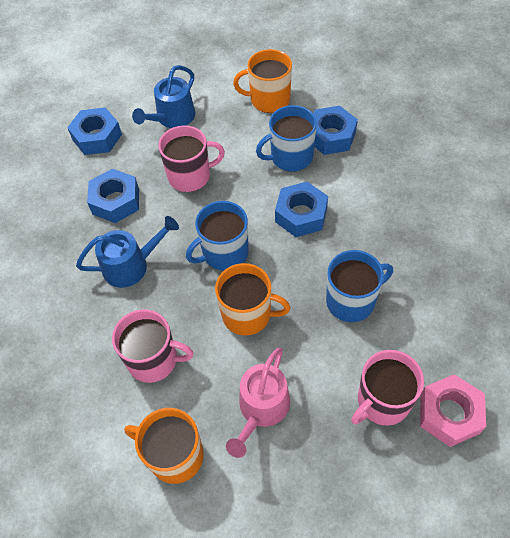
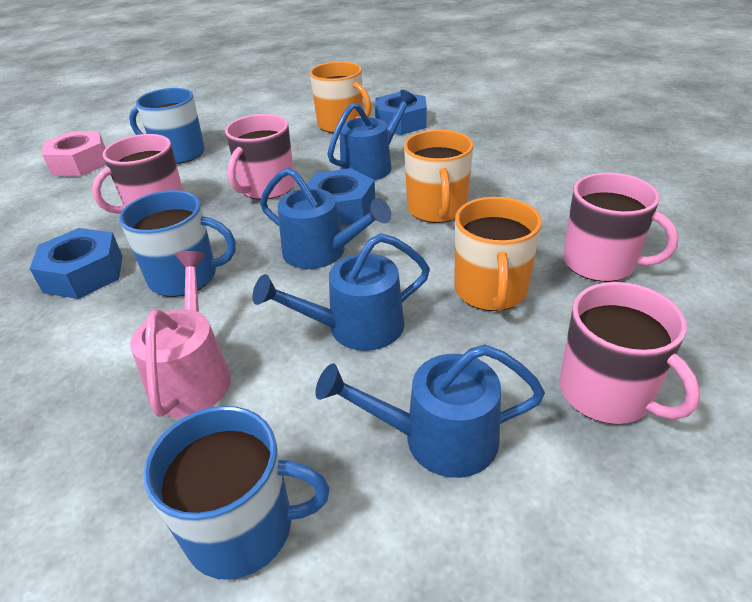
blue nut: 4 -> 3
blue watering can: 2 -> 4
pink mug: 3 -> 4

